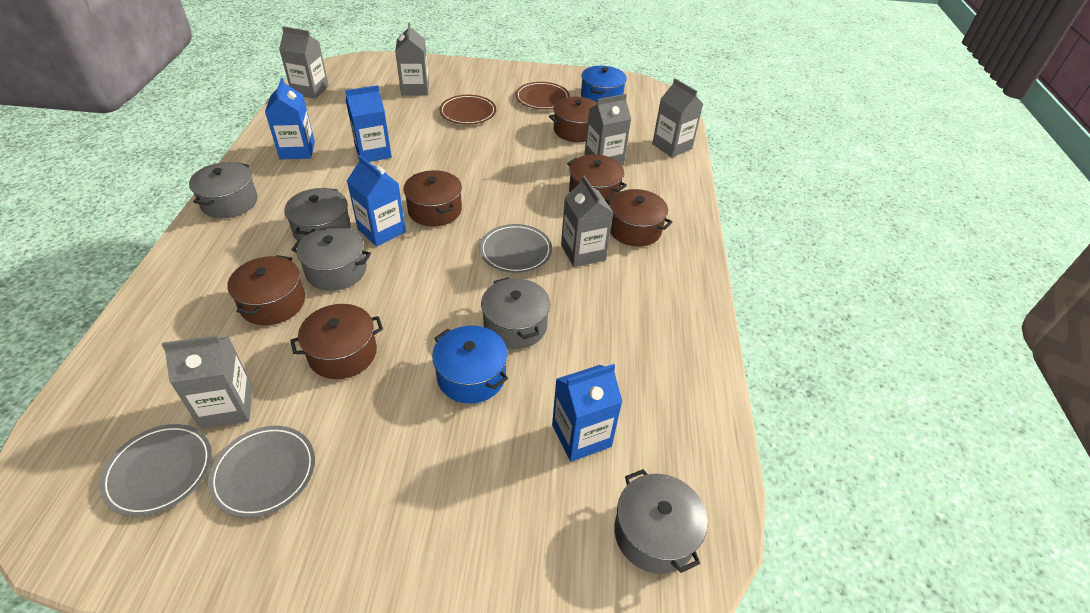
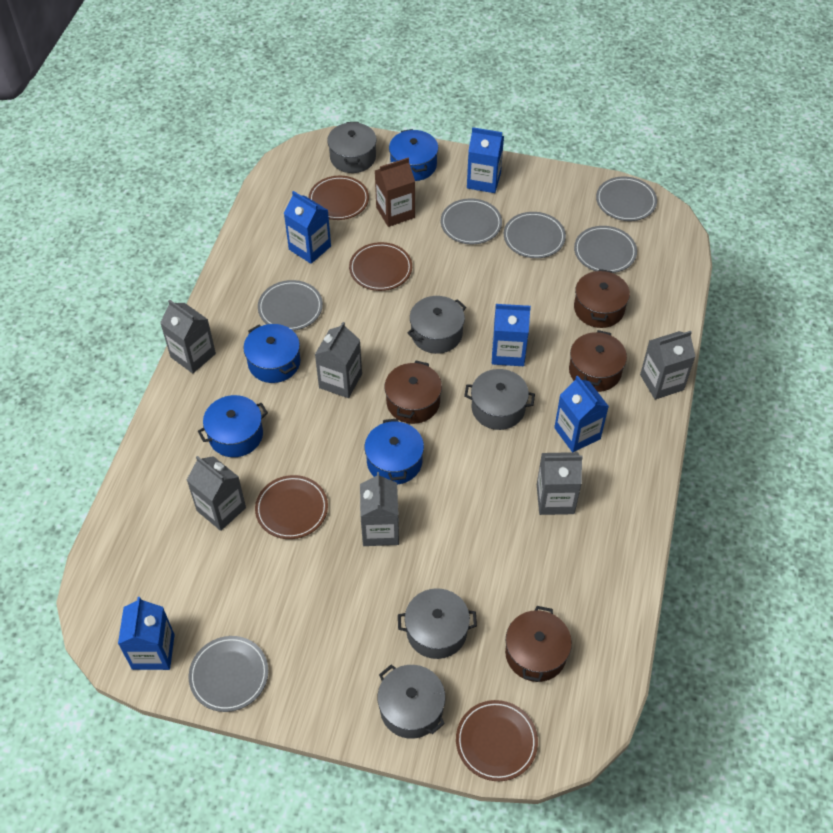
blue carton: 4 -> 5
blue pot: 2 -> 4
brown carton: 0 -> 1
brown plate: 2 -> 4
brown pot: 6 -> 4
grey plate: 3 -> 6

